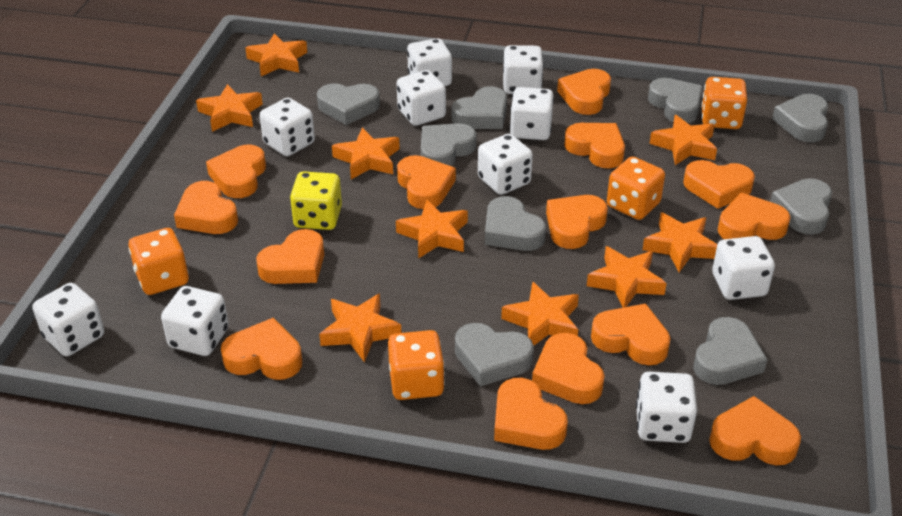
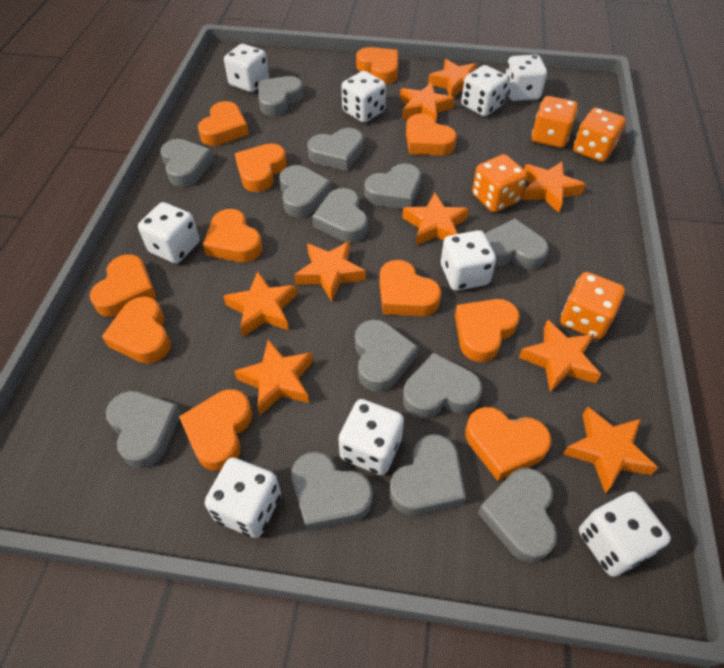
grey heart: 9 -> 13
orange heart: 14 -> 11
white dice: 10 -> 9
yellow dice: 1 -> 0

